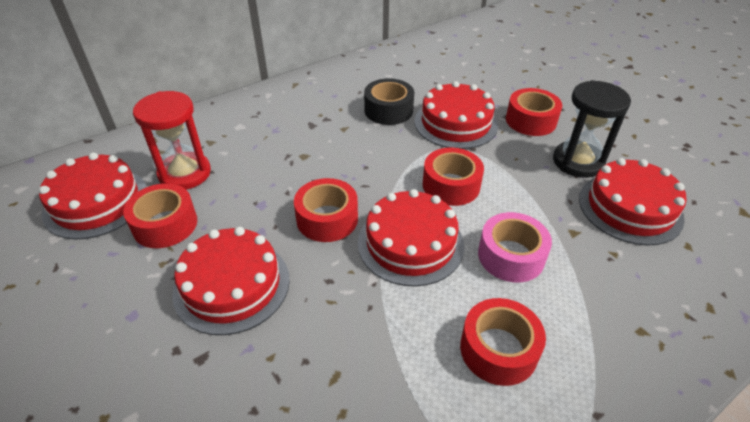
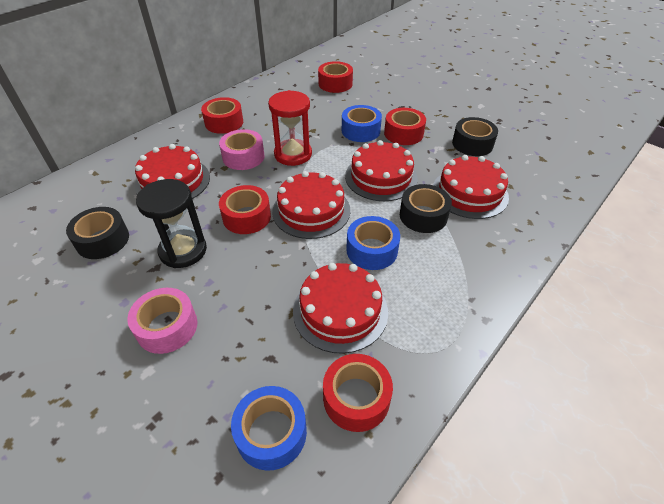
black tape: 1 -> 3
blue tape: 0 -> 3
pink tape: 1 -> 2

